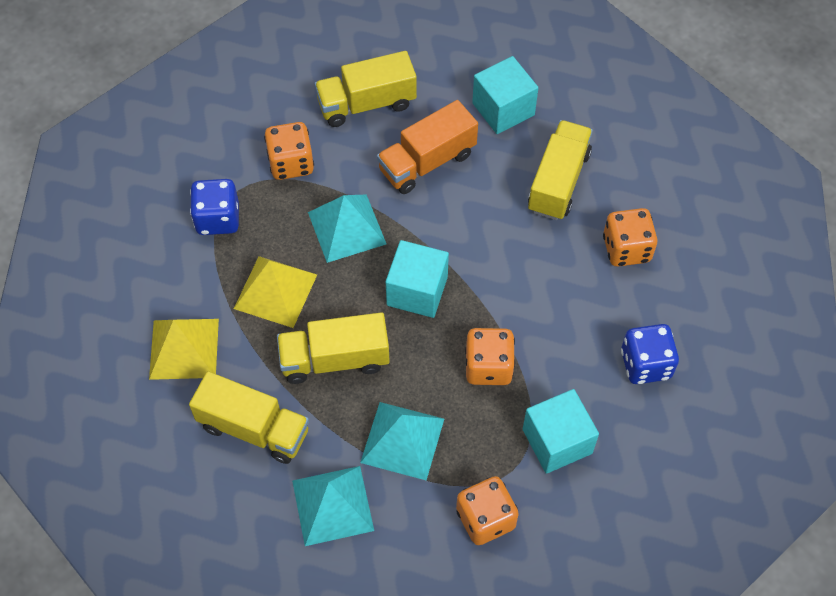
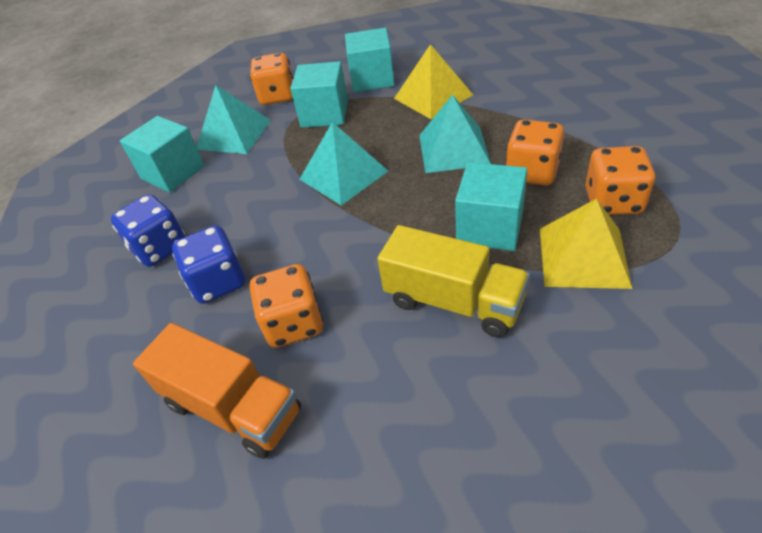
turquoise cube: 3 -> 4
yellow truck: 4 -> 1

